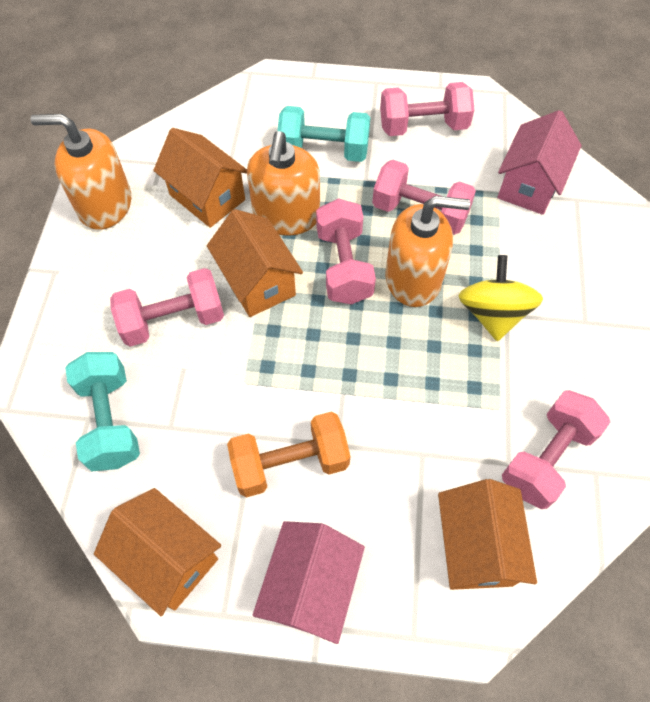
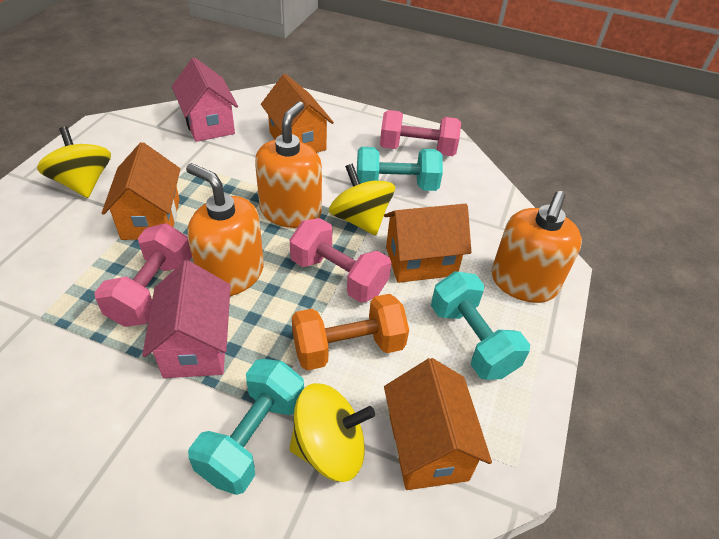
pink dumbbell: 5 -> 3
turquoise dumbbell: 2 -> 3
yellow spinning top: 1 -> 3

